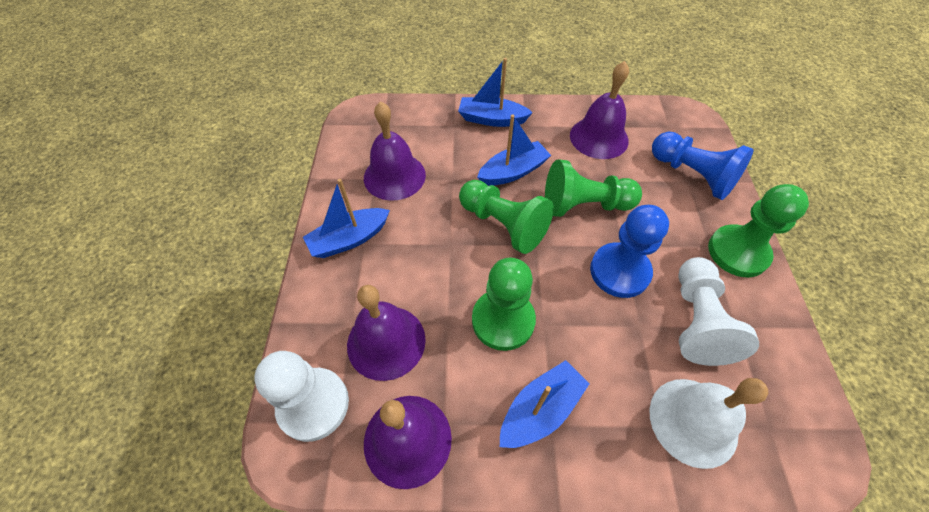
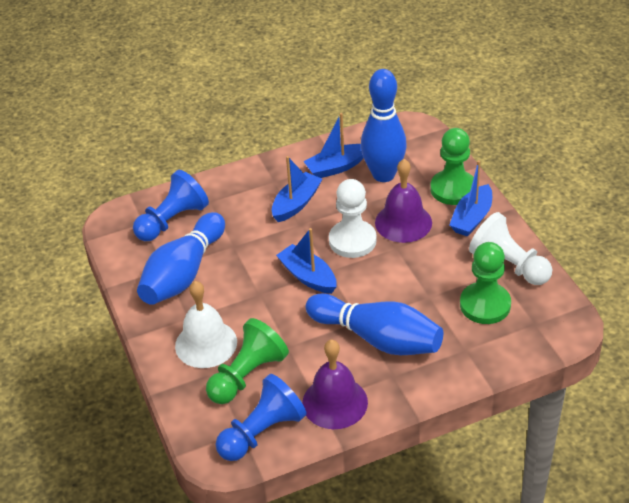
blue bowling pin: 0 -> 3
green pawn: 4 -> 3
purple bell: 4 -> 2

